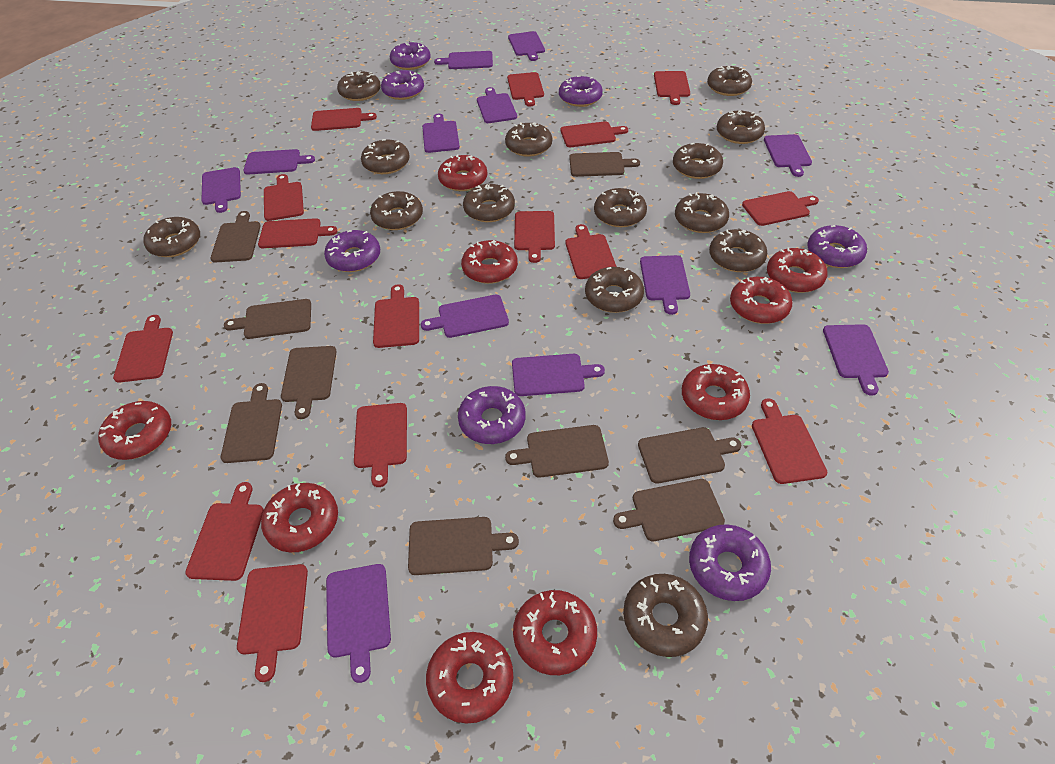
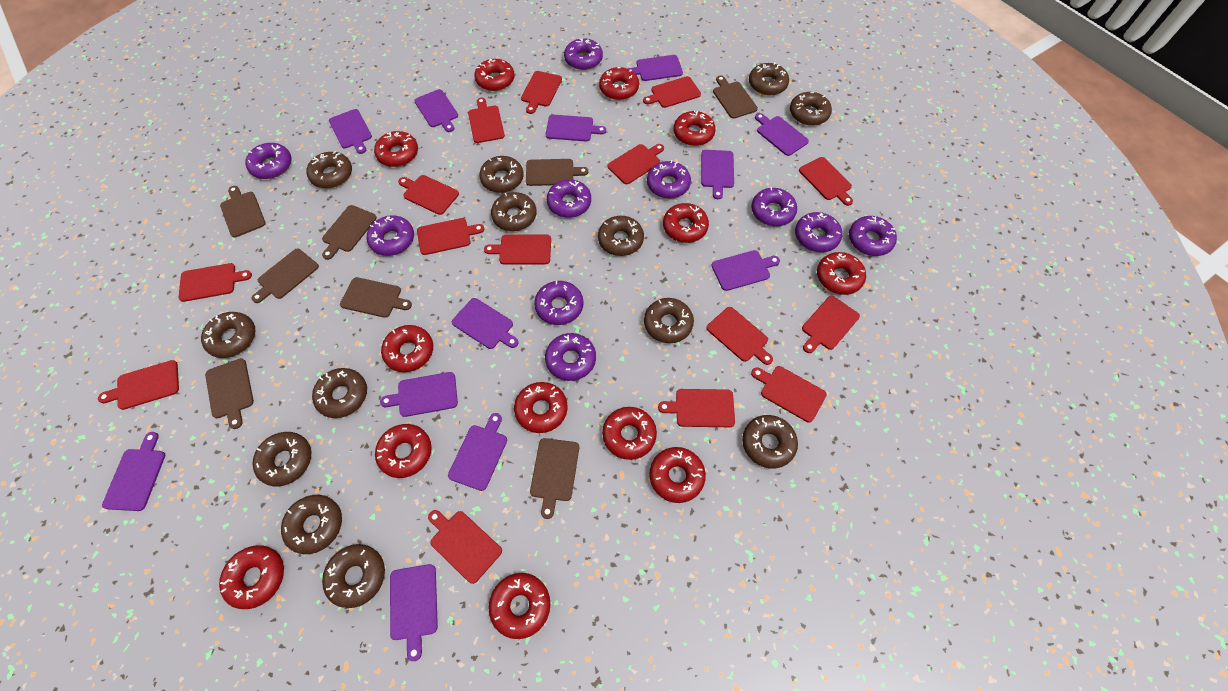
brown cutting board: 9 -> 8
brown donut: 14 -> 13
purple donut: 7 -> 10
red donut: 9 -> 13

